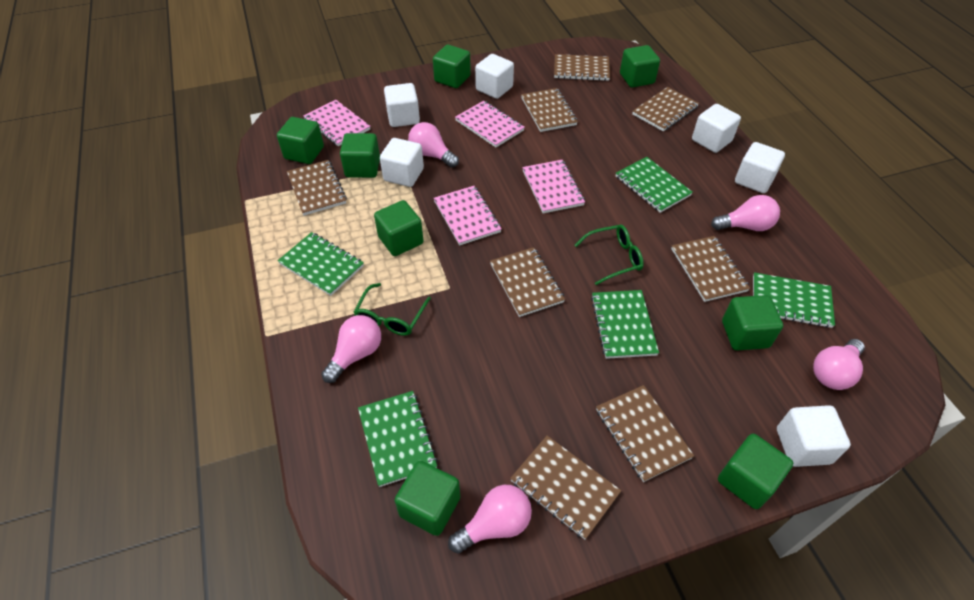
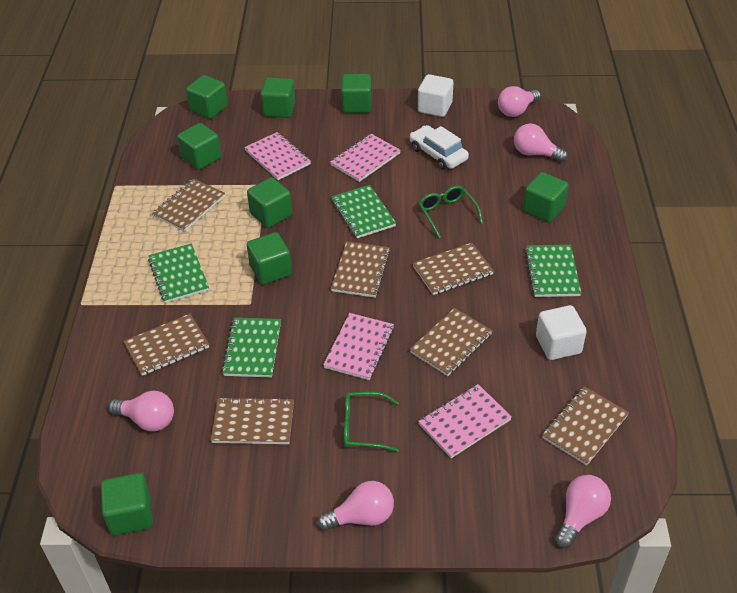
brown notebook: 8 -> 7
green notebook: 5 -> 4
white car: 0 -> 1
white cube: 6 -> 2

